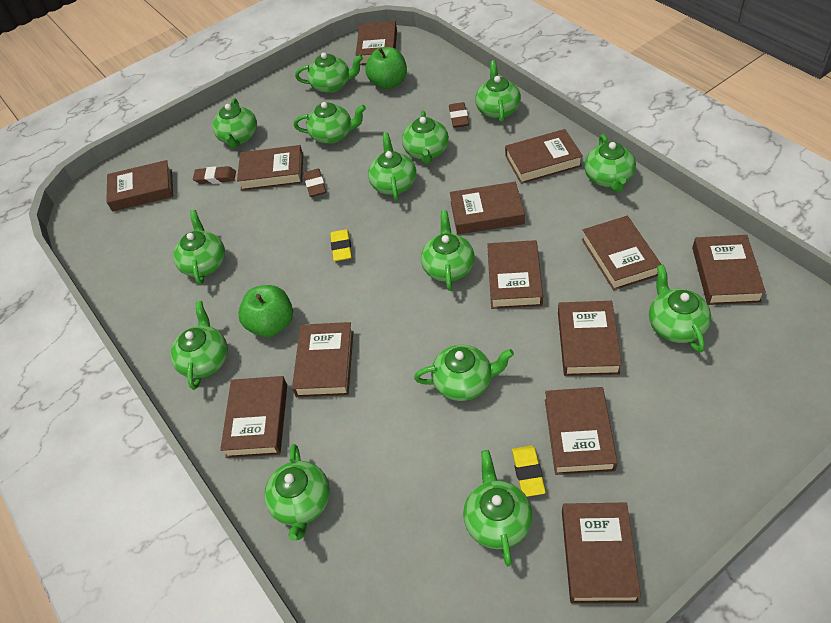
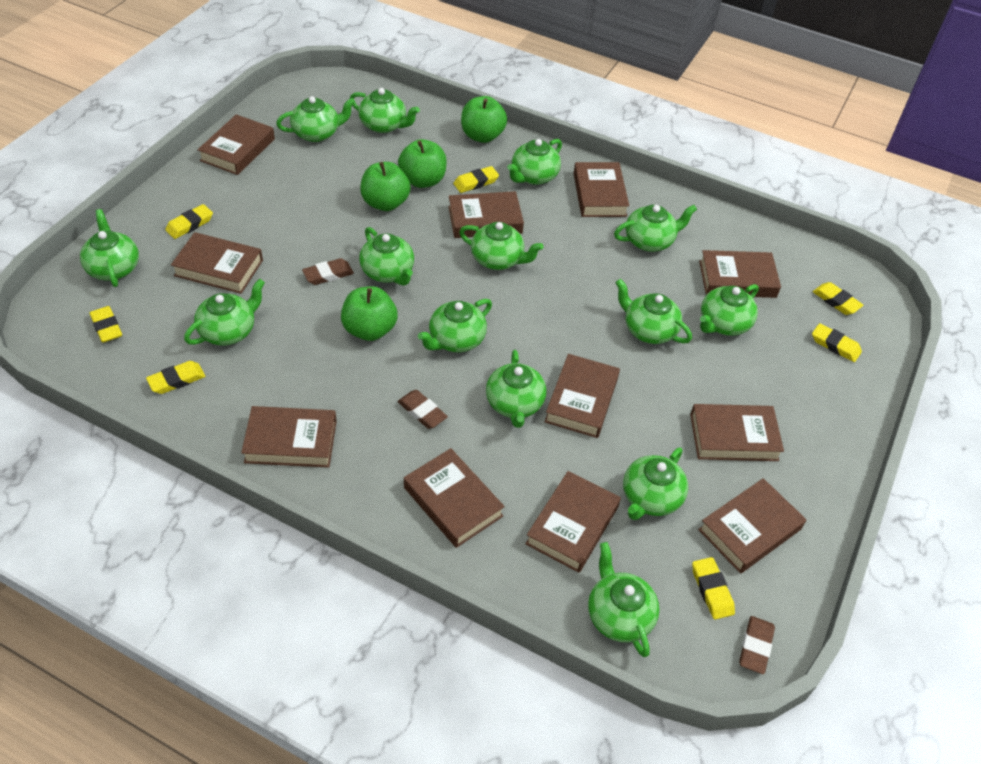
brown book: 13 -> 11
green apple: 2 -> 4
yellow eraser: 2 -> 7

